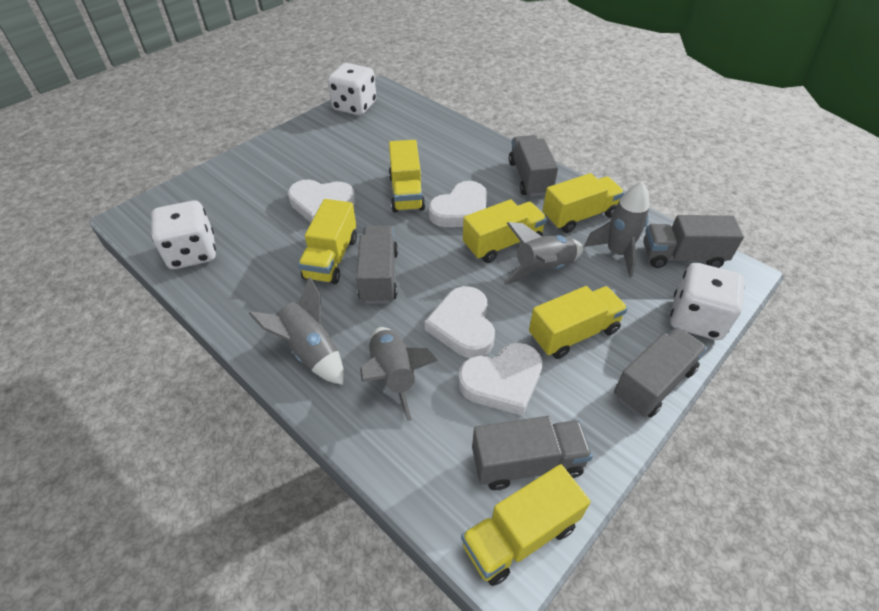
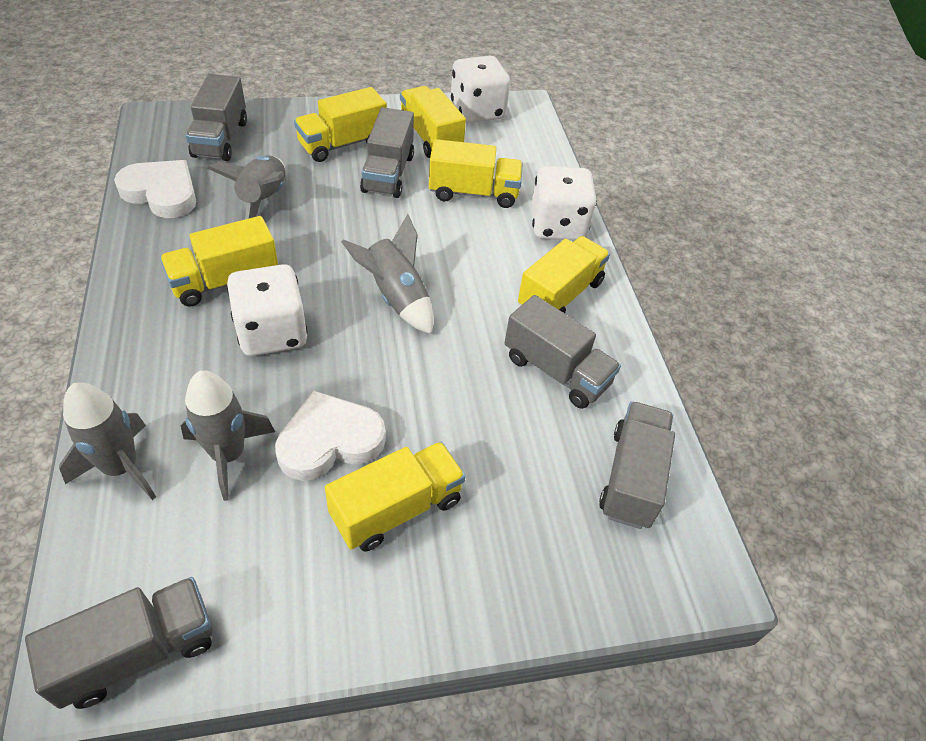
white heart: 4 -> 2

